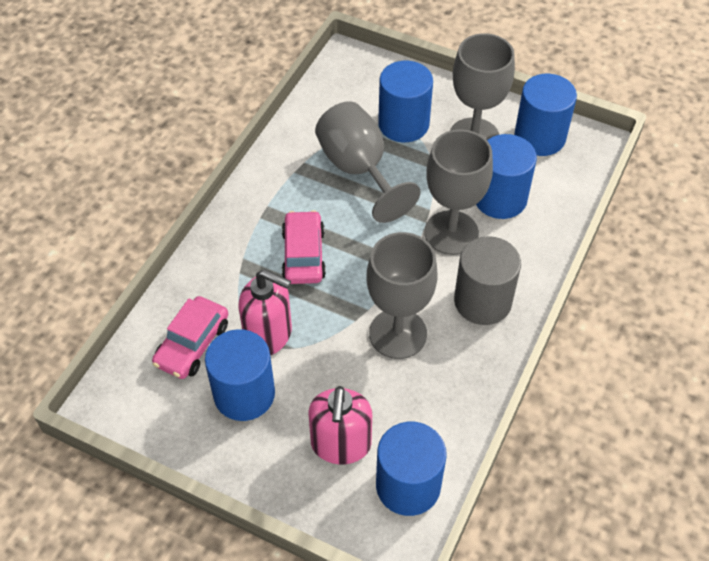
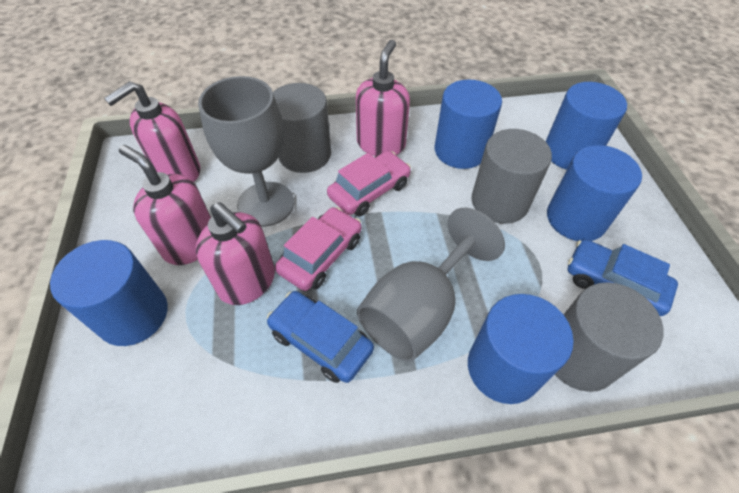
blue car: 0 -> 2
grey cylinder: 1 -> 3
grey goblet: 4 -> 2
pink soap dispenser: 2 -> 4

